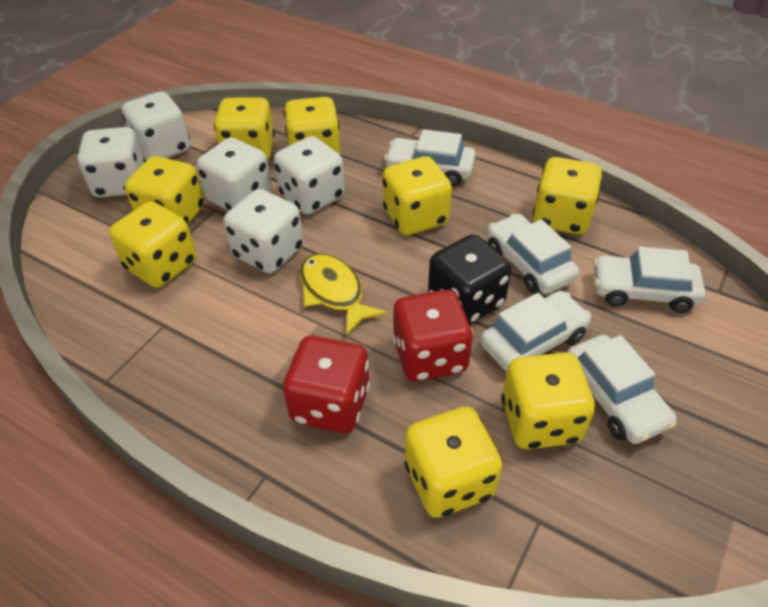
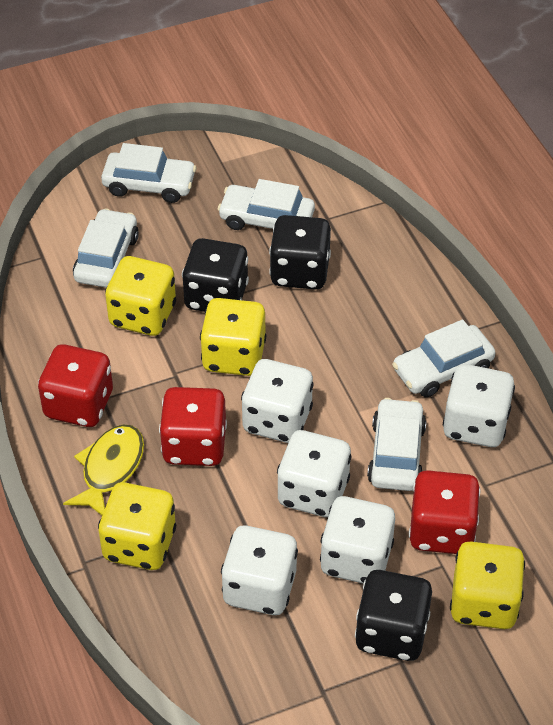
black dice: 1 -> 3
red dice: 2 -> 3
yellow dice: 8 -> 4

